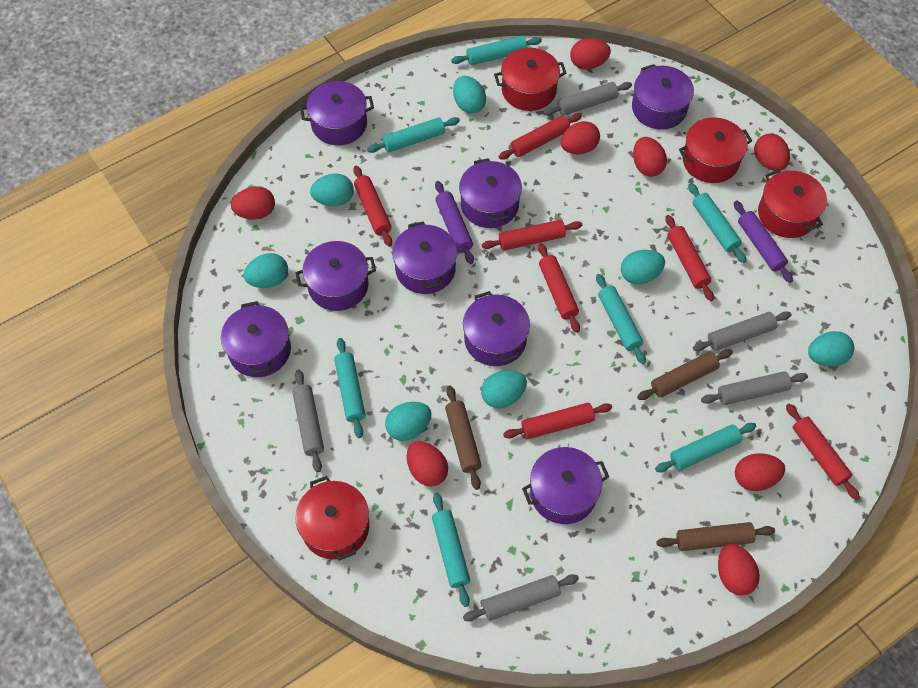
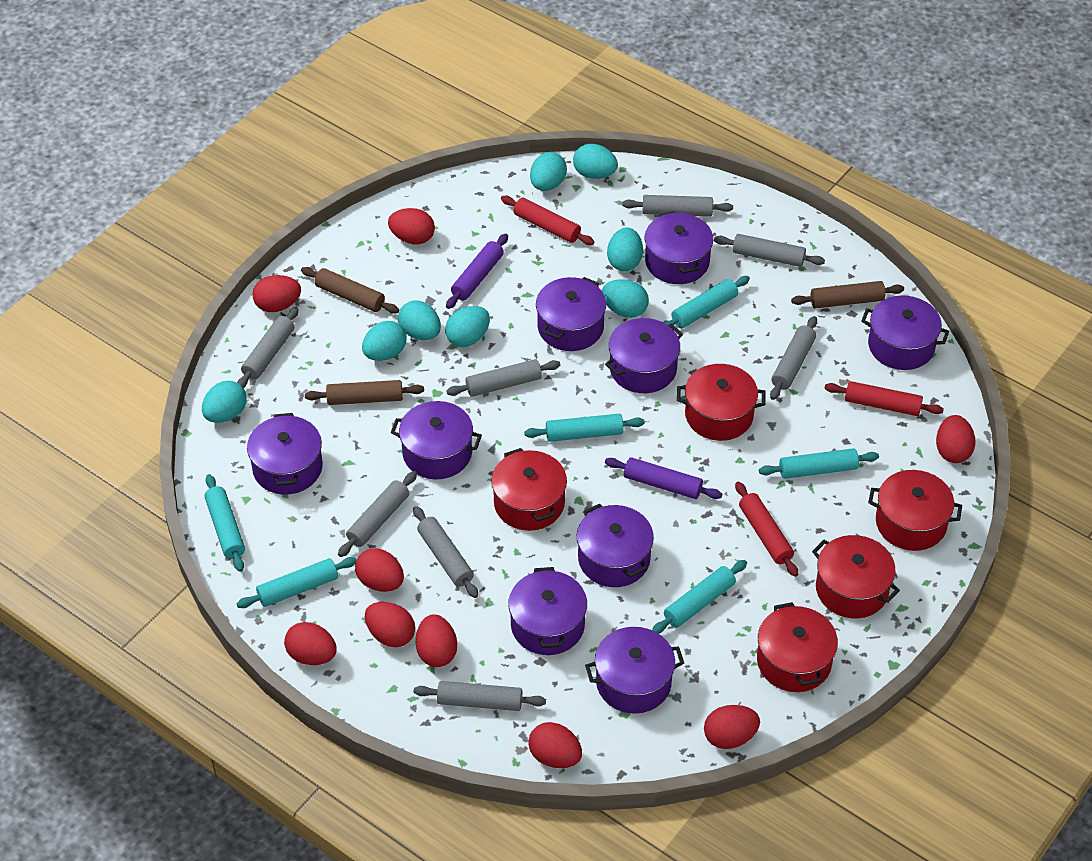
grey rolling pin: 5 -> 8
purple pot: 8 -> 9
red egg: 8 -> 9
red pot: 4 -> 5
red rolling pin: 7 -> 3
turquoise egg: 7 -> 8
turquoise rolling pin: 7 -> 6

